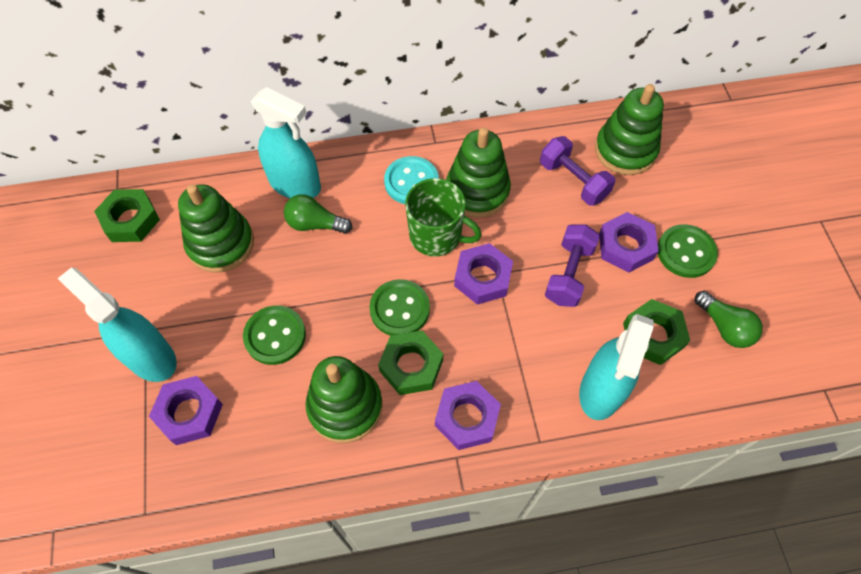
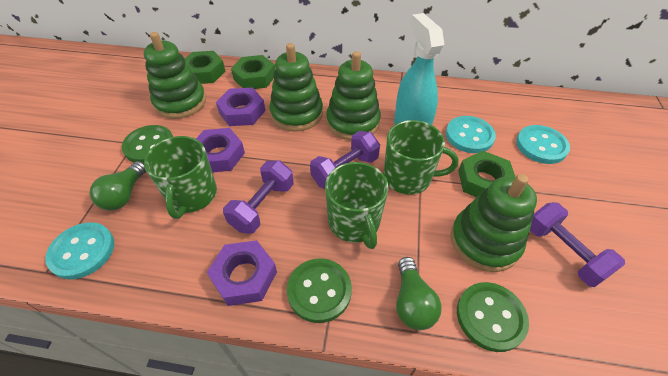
green mug: 1 -> 3
purple dumbbell: 2 -> 3
purple nut: 4 -> 3
turquoise button: 1 -> 3
turquoise spray bottle: 3 -> 1

